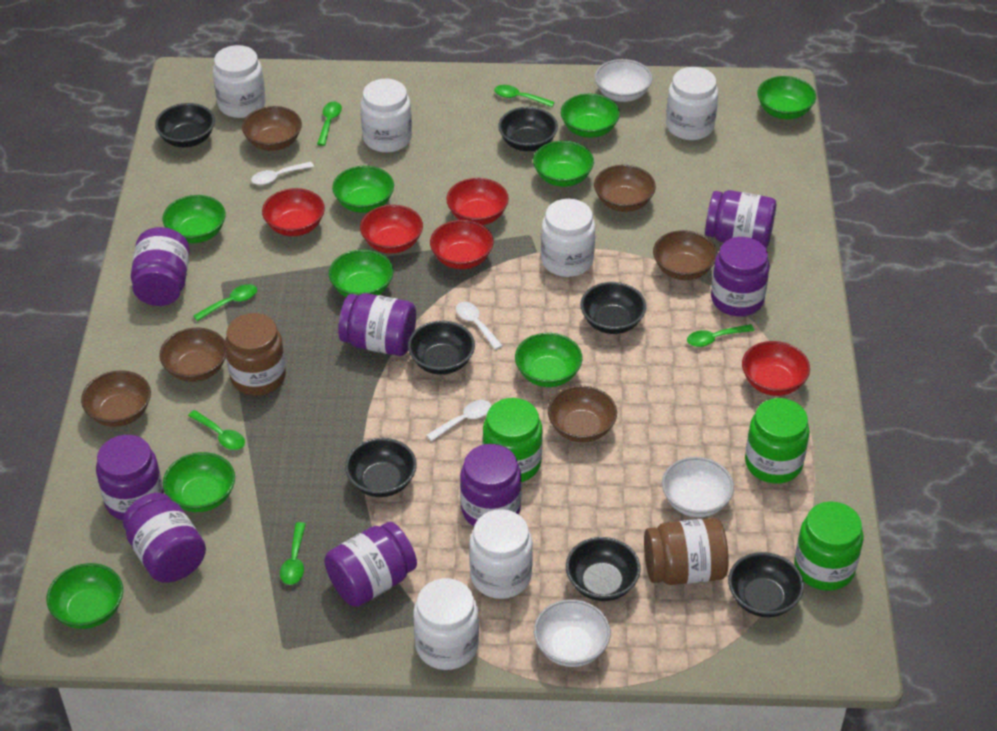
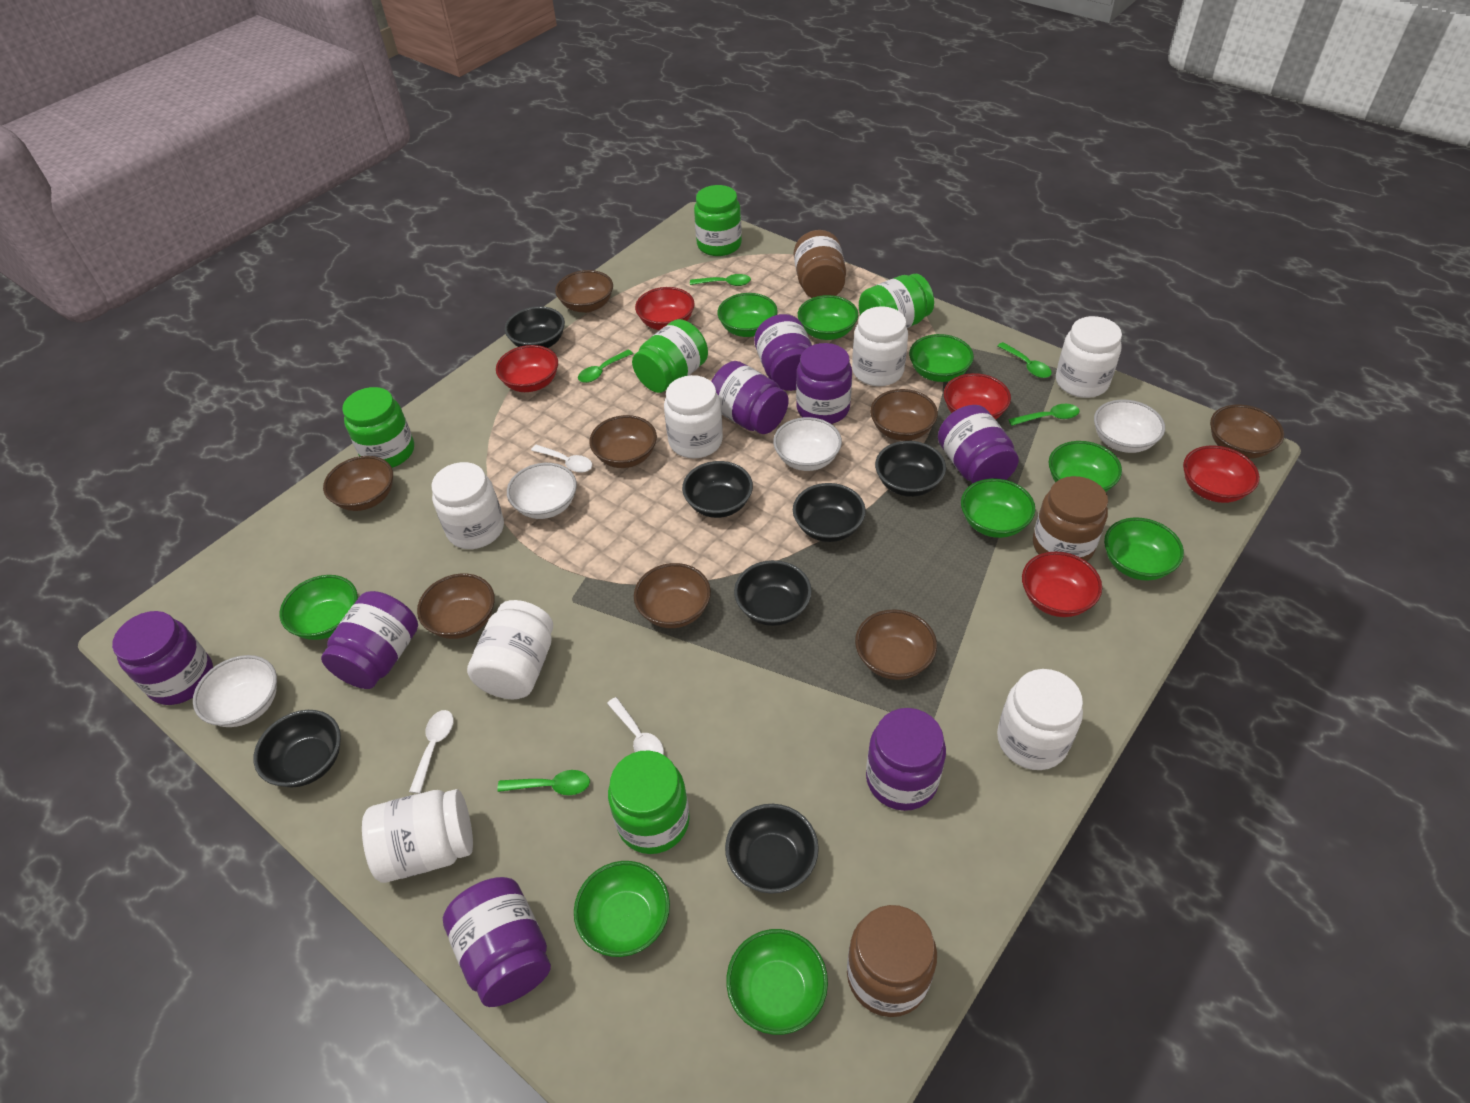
brown bowl: 6 -> 8
brown jar: 2 -> 3
green jar: 3 -> 5
green spoon: 6 -> 5
white bowl: 3 -> 4
white jar: 6 -> 7

